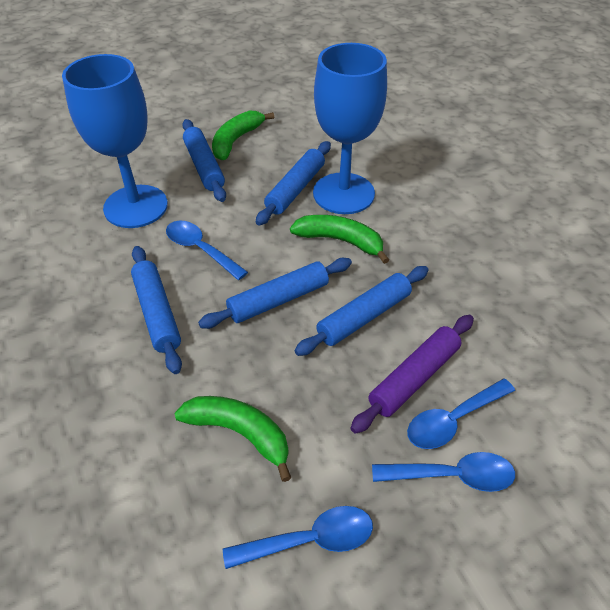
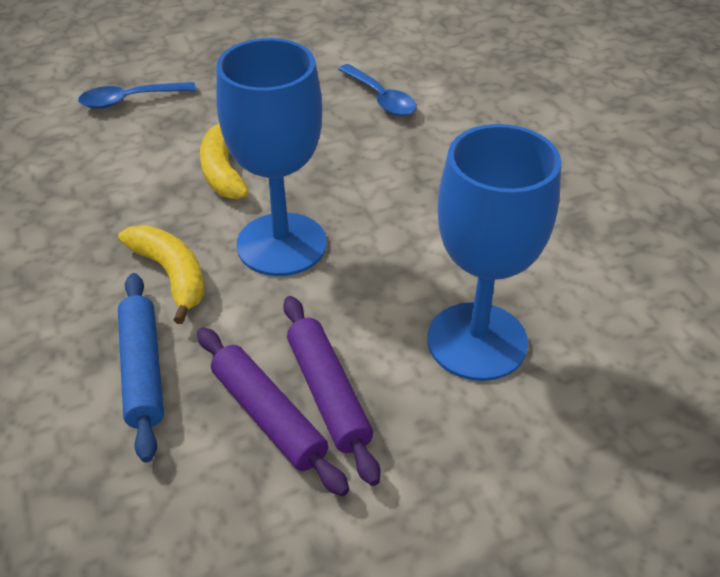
blue rolling pin: 5 -> 1
blue spoon: 4 -> 2
green banana: 3 -> 0
purple rolling pin: 1 -> 2
yellow banana: 0 -> 2

